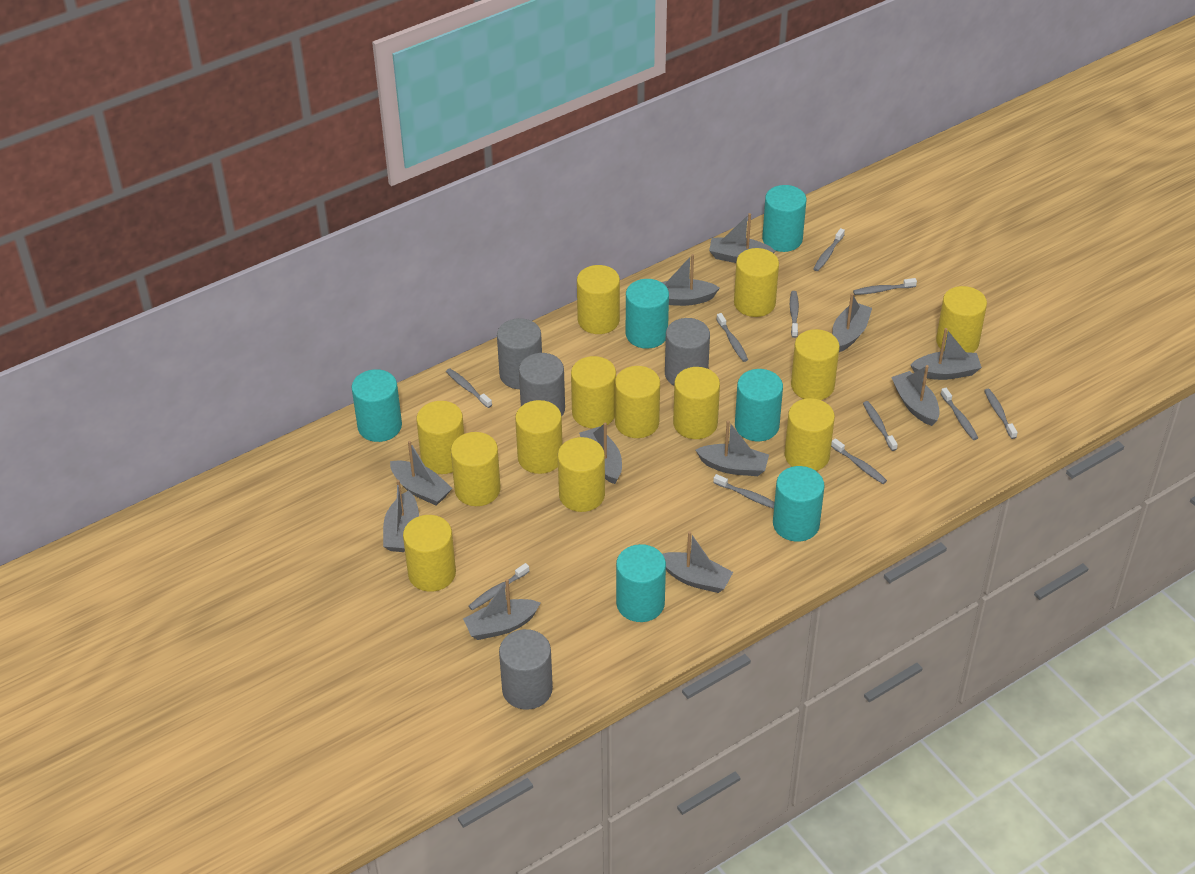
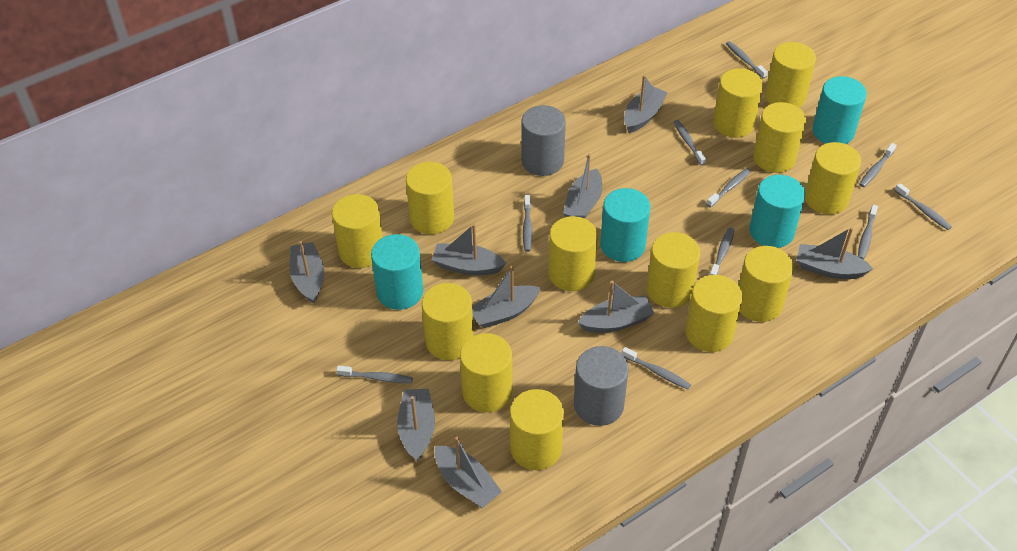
grey boat: 11 -> 9
grey cylinder: 4 -> 2
grey toothbrush: 11 -> 10
turquoise cylinder: 6 -> 4

